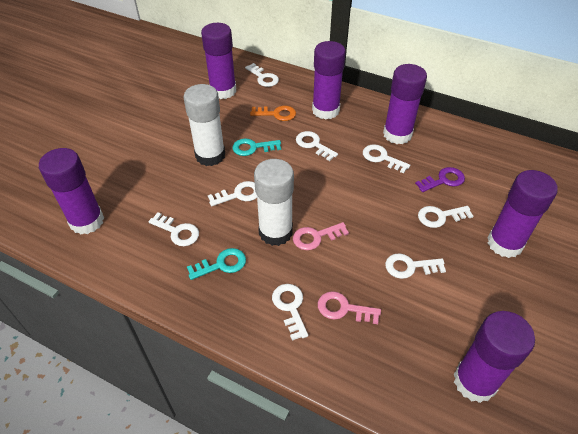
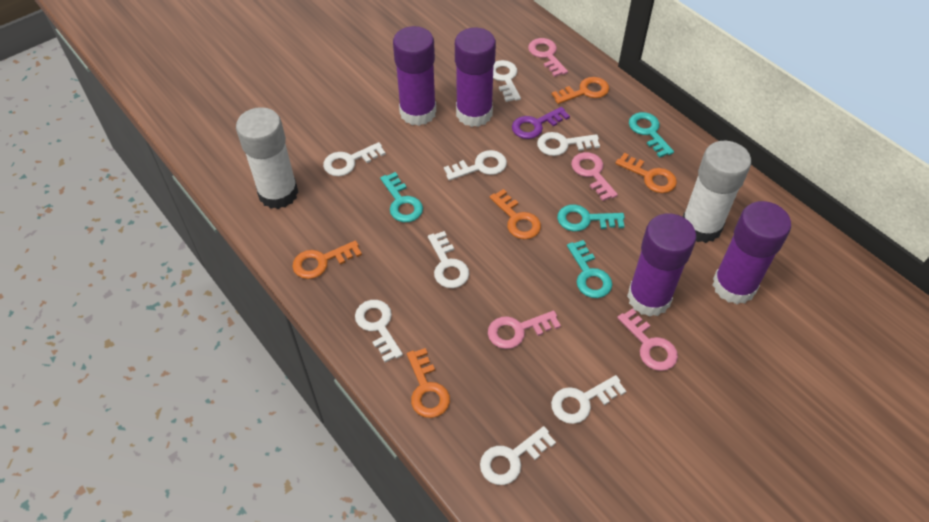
orange key: 1 -> 5
pink key: 2 -> 4
purple glue stick: 6 -> 4
turquoise key: 2 -> 4

